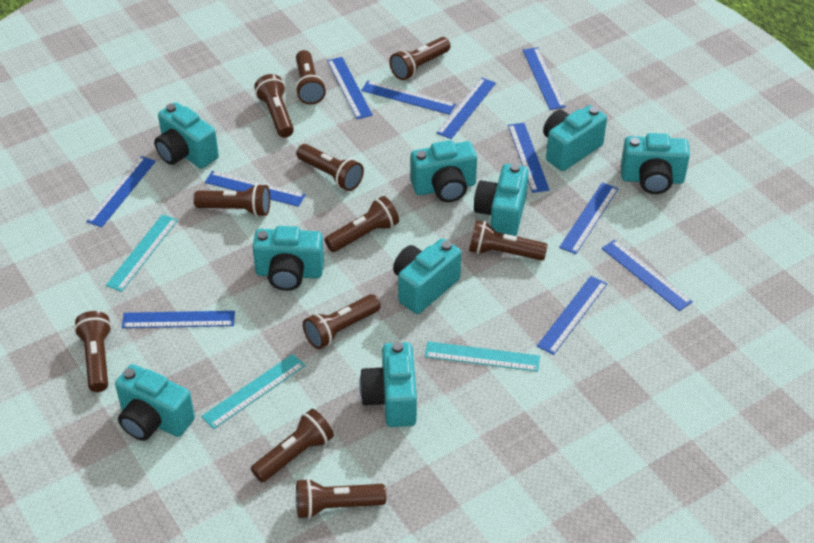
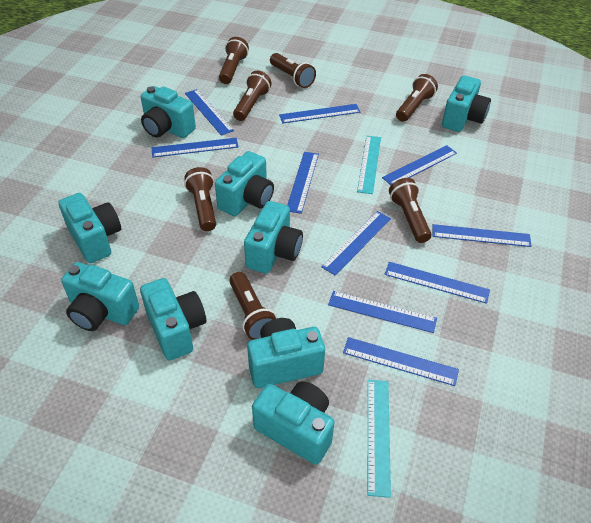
blue ruler: 11 -> 10
brown flashlight: 11 -> 7
turquoise ruler: 3 -> 2

